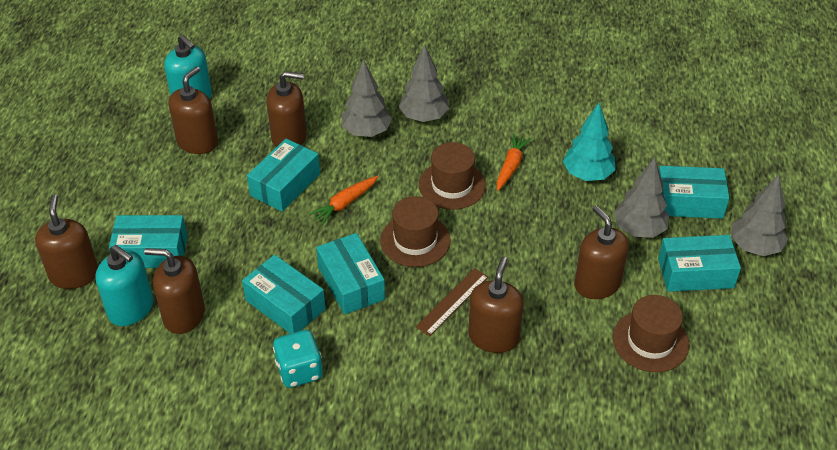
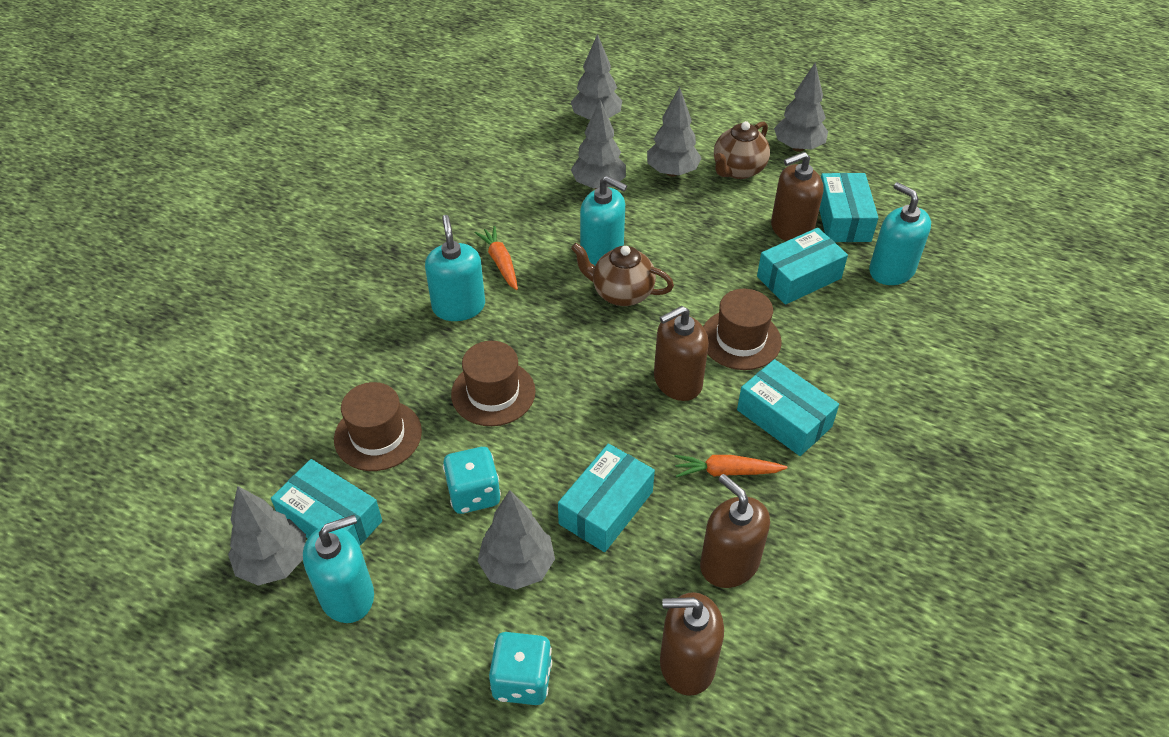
brown ruler: 1 -> 0
brown soap dispenser: 6 -> 4
brown teapot: 0 -> 2
grey tree: 4 -> 6
turquoise box: 6 -> 5
turquoise dice: 1 -> 2
turquoise soap dispenser: 2 -> 4
turquoise tree: 1 -> 0

